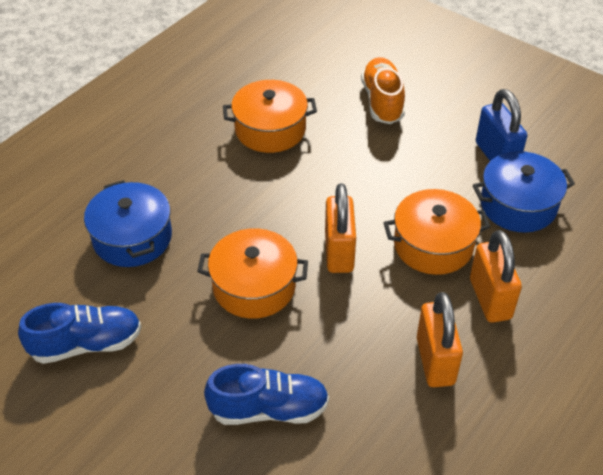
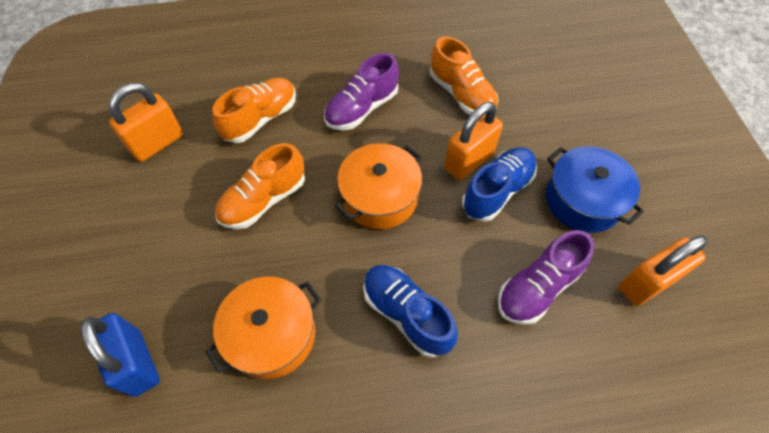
blue pot: 2 -> 1
orange pot: 3 -> 2
orange shoe: 1 -> 3
purple shoe: 0 -> 2

